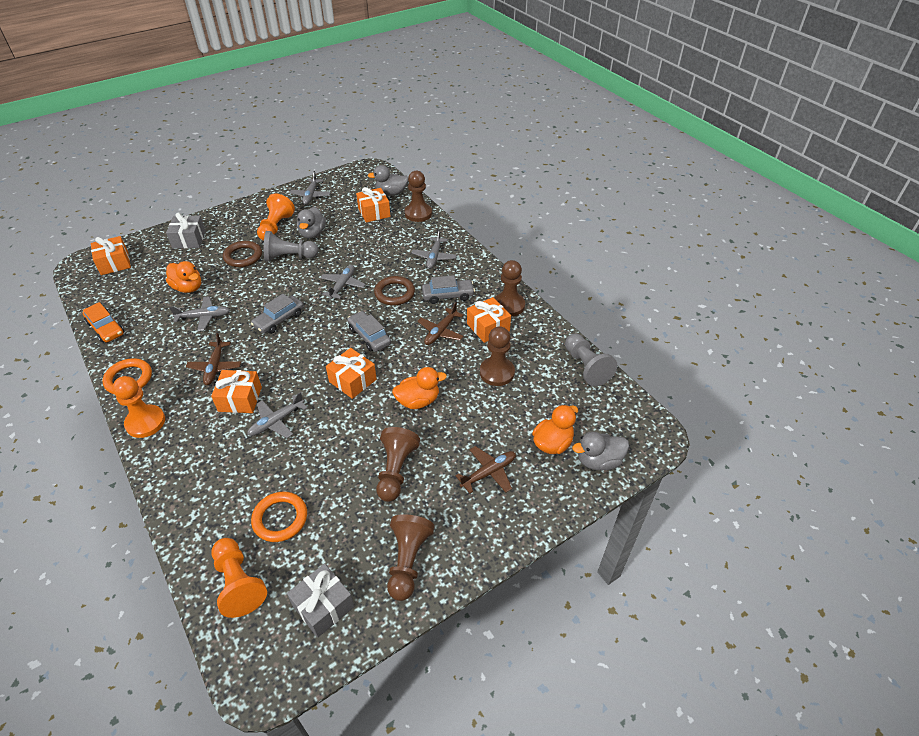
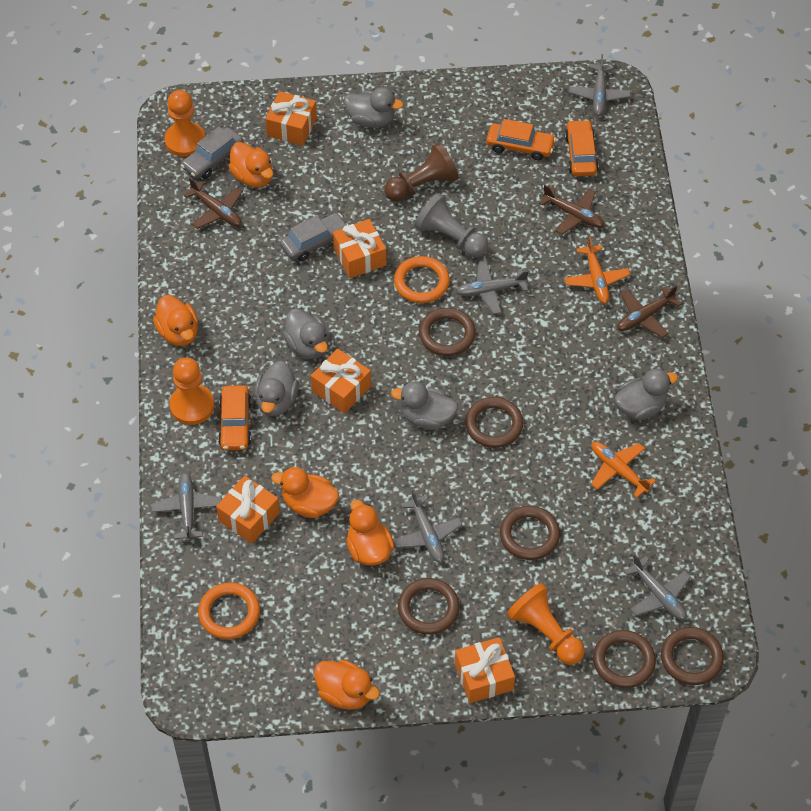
brown pawn: 5 -> 1
brown ring: 2 -> 6
grey car: 3 -> 2
grey duck: 3 -> 5
grey gift: 2 -> 0
grey pawn: 2 -> 1
orange car: 1 -> 3
orange duck: 3 -> 5
orange plane: 0 -> 2

